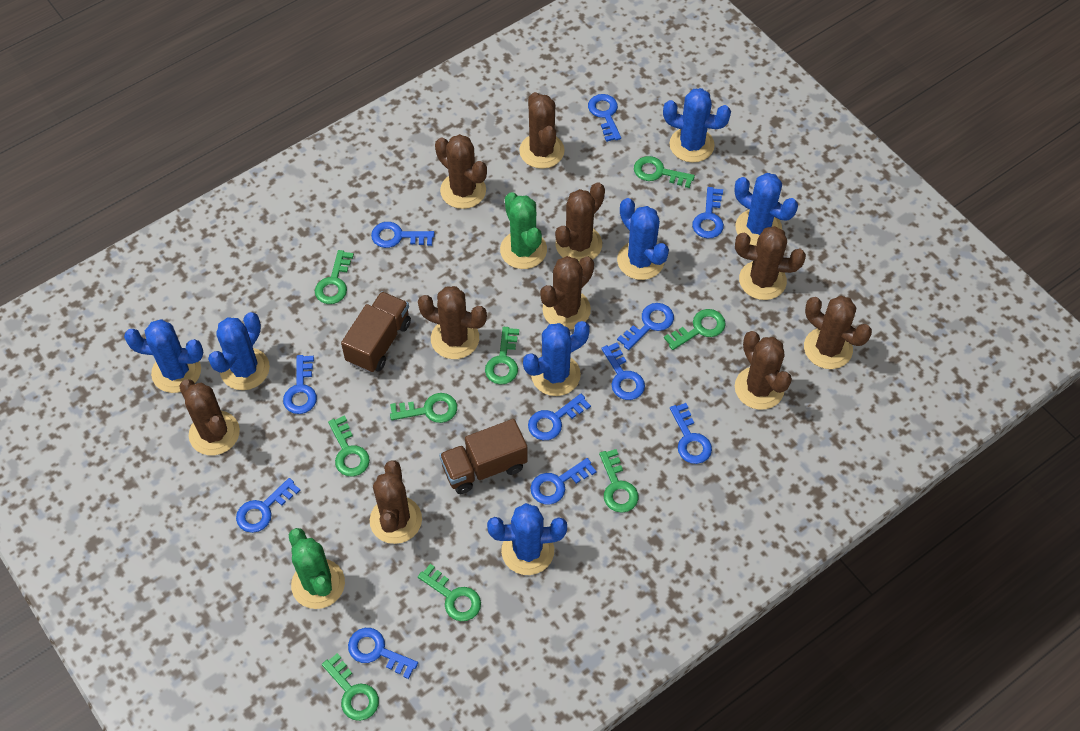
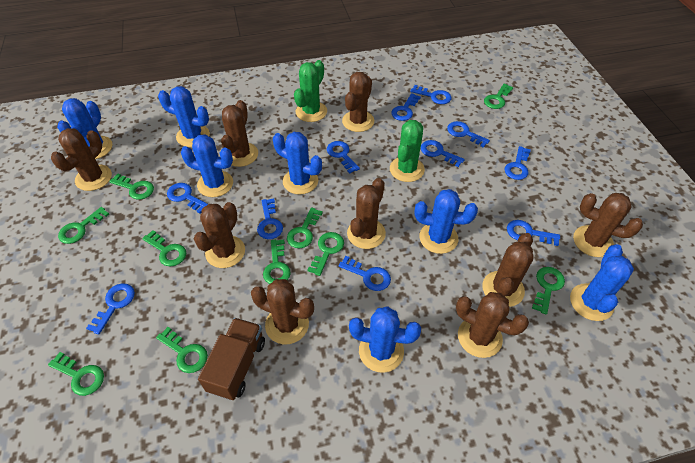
brown cactus: 10 -> 9
brown truck: 2 -> 1
green key: 9 -> 10

